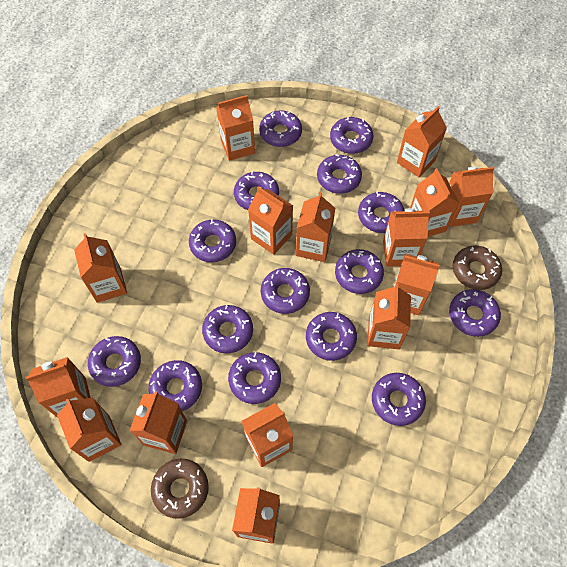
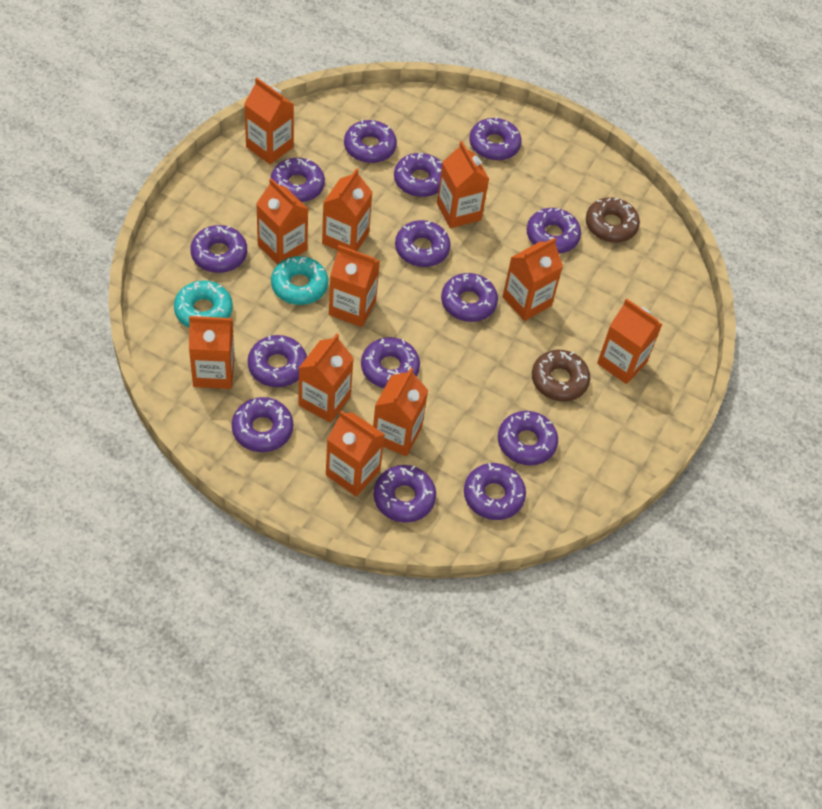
orange carton: 15 -> 11
purple donut: 15 -> 14
turquoise donut: 0 -> 2

